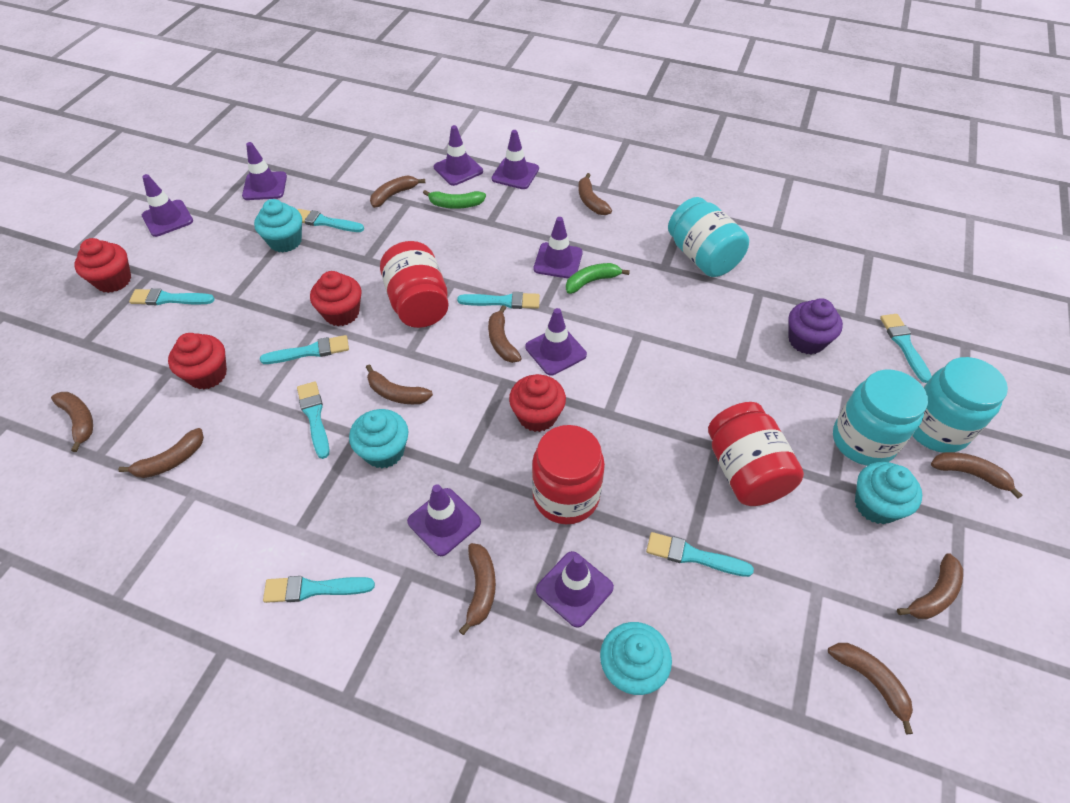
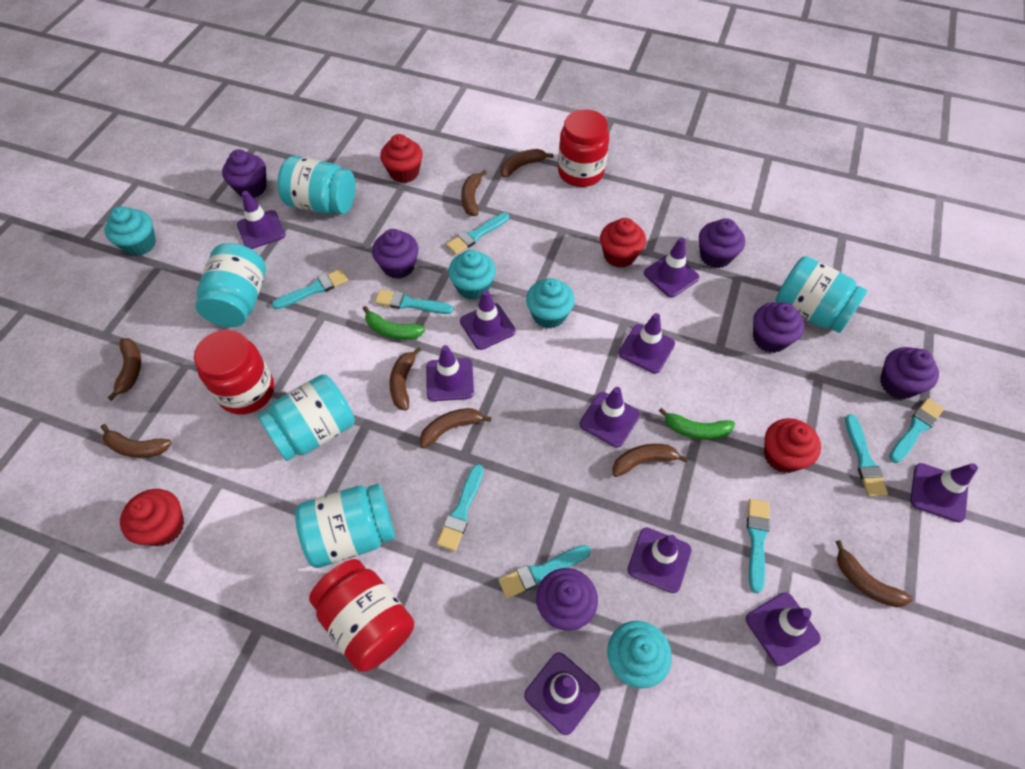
brown banana: 10 -> 8
purple cupcake: 1 -> 6
purple traffic cone: 8 -> 10
turquoise jar: 3 -> 5

